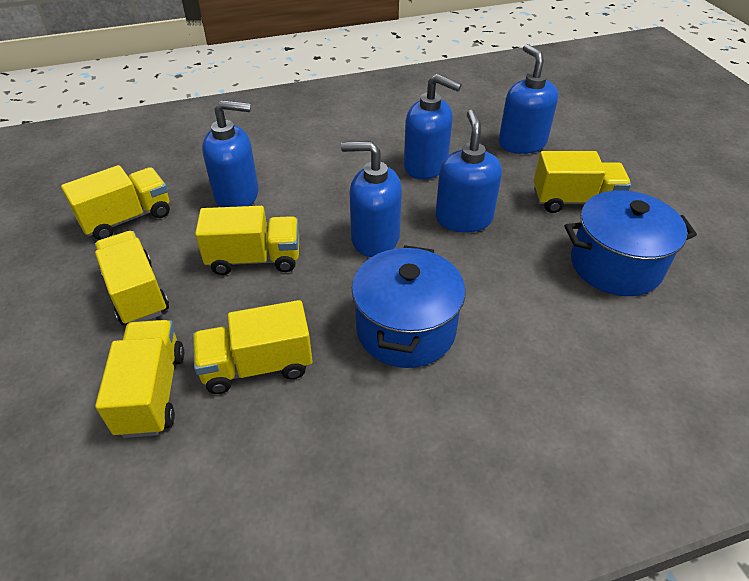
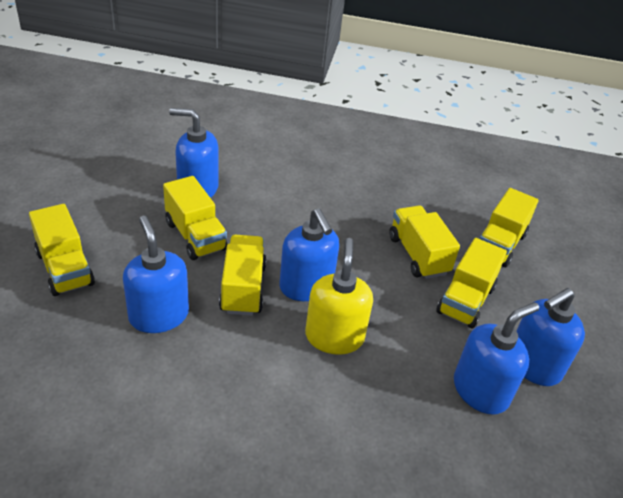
blue pot: 2 -> 0
yellow soap dispenser: 0 -> 1

